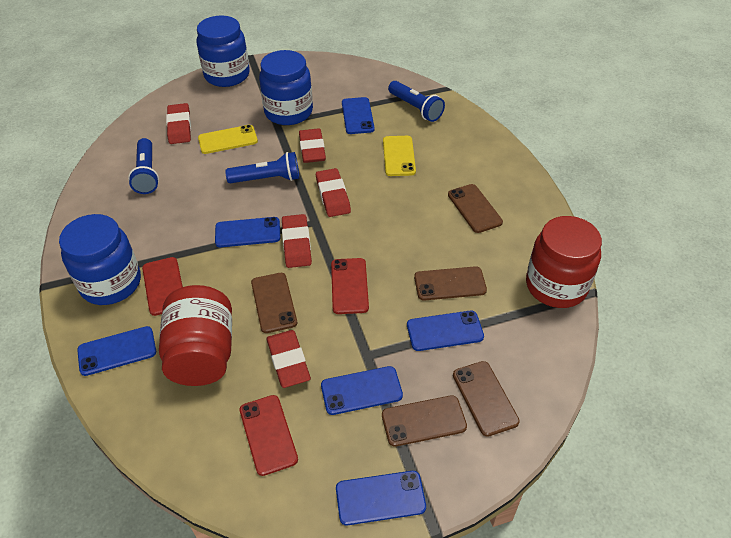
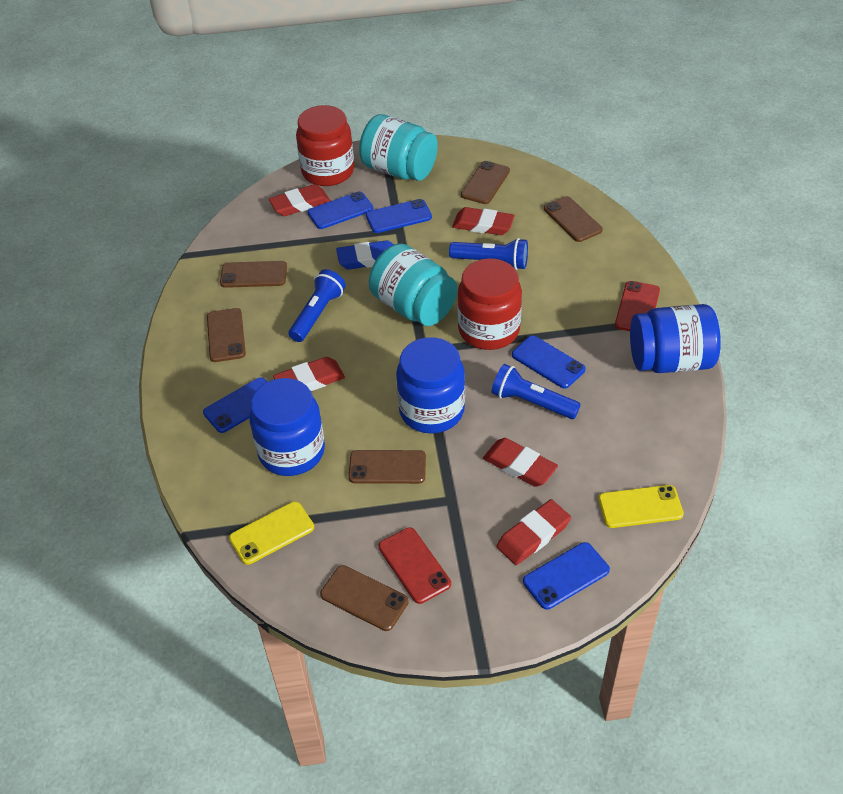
blue eraser: 0 -> 1
blue phone: 6 -> 5
brown phone: 5 -> 6
red phone: 3 -> 2
turquoise jar: 0 -> 2

